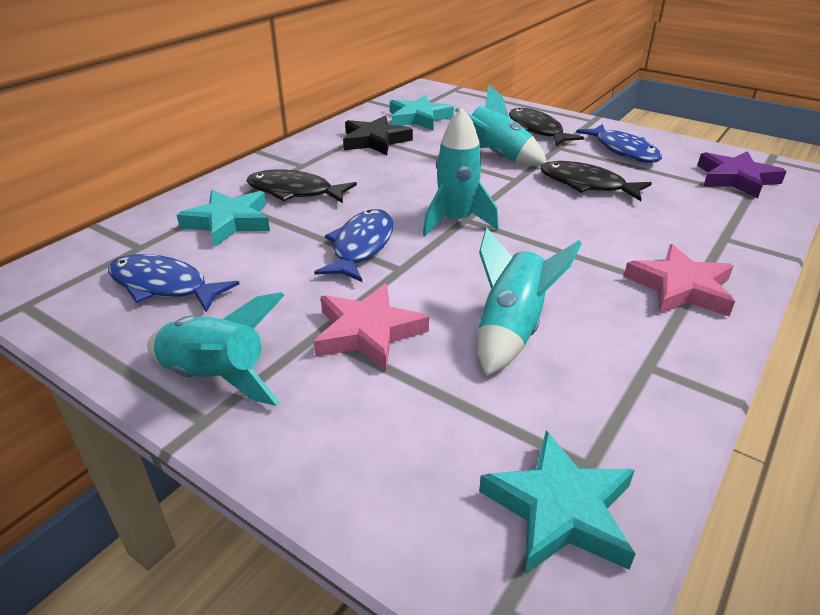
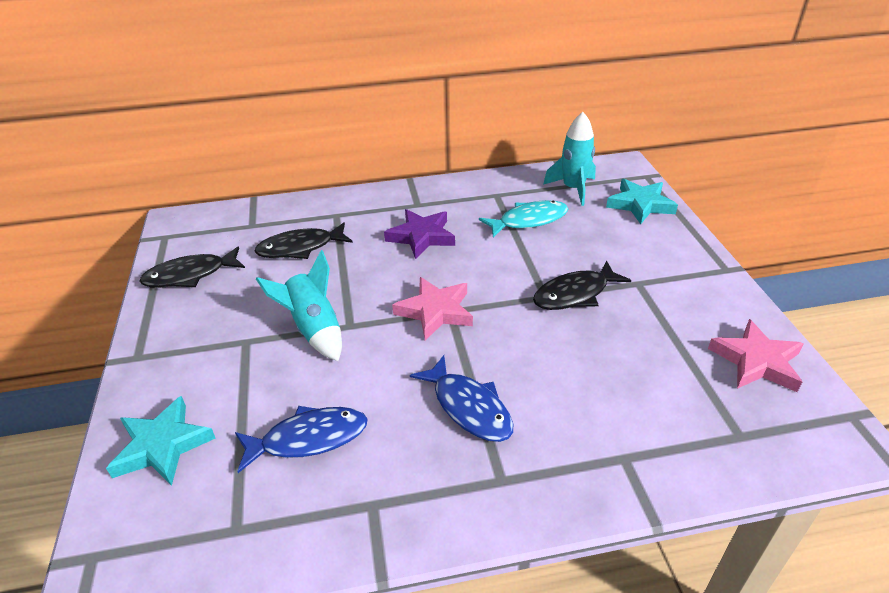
black star: 1 -> 0
blue fish: 3 -> 2
turquoise fish: 0 -> 1
turquoise rocket: 4 -> 2
turquoise star: 3 -> 2

